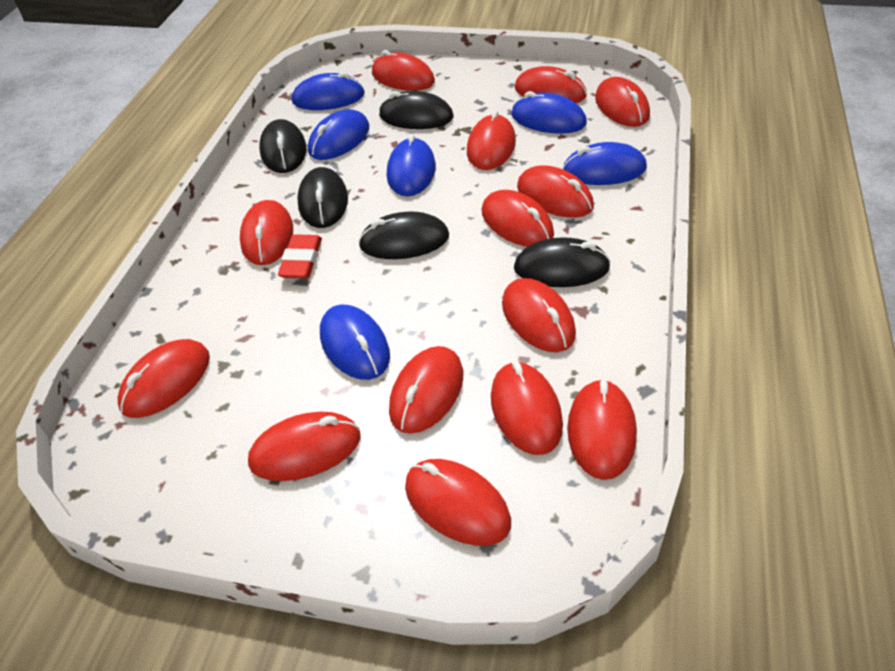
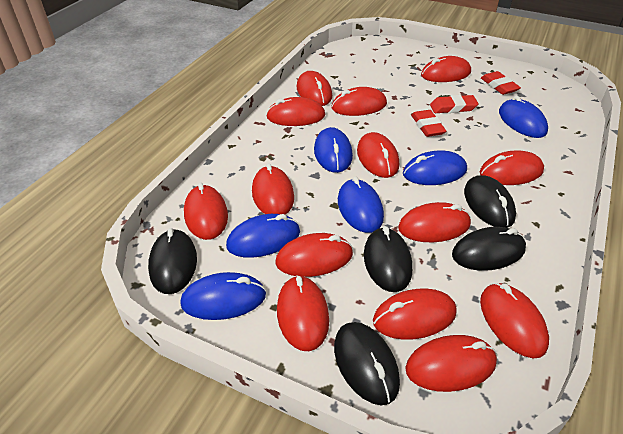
red eraser: 1 -> 3

